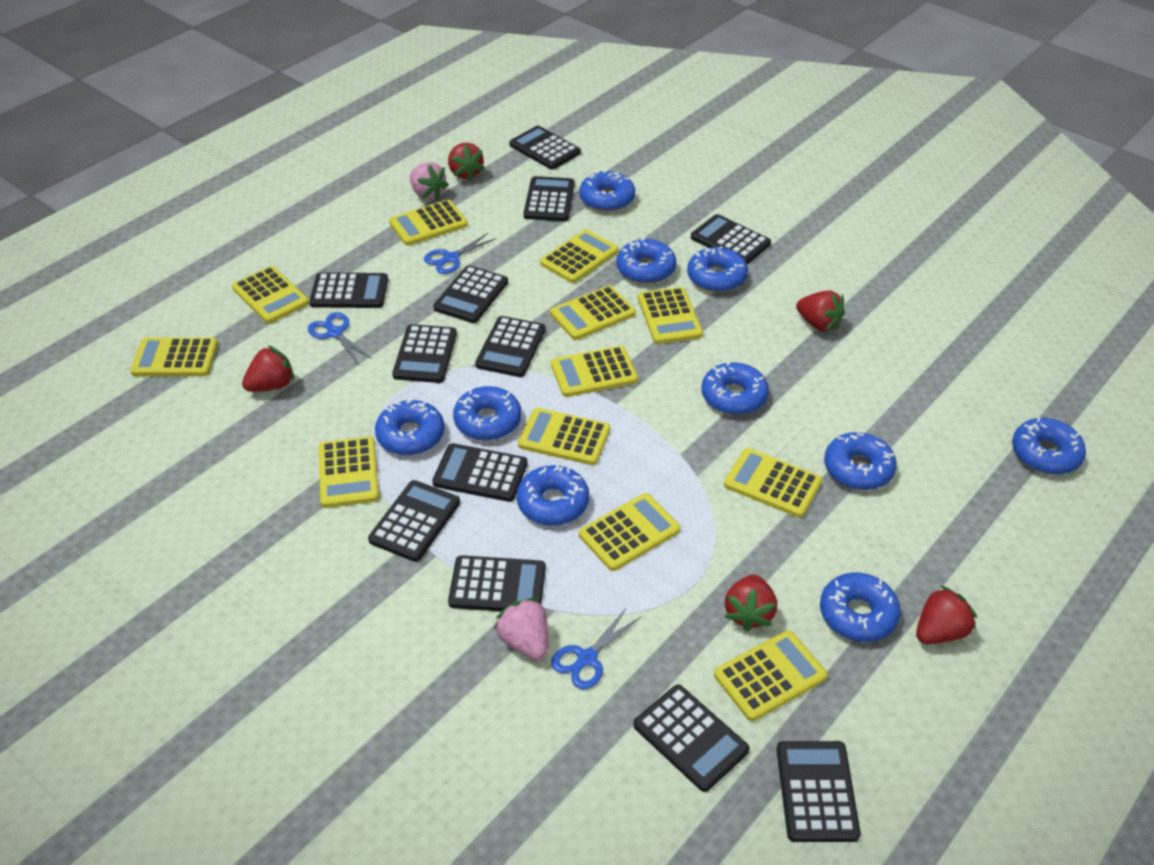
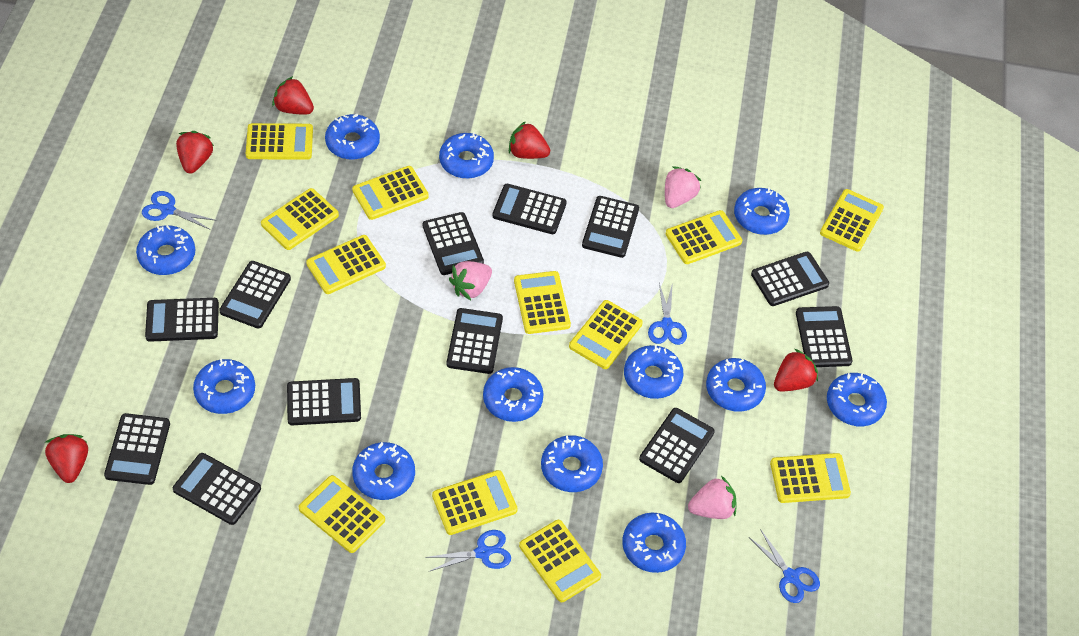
blue donut: 10 -> 12
blue scissors: 3 -> 4
pink strawberry: 2 -> 3

